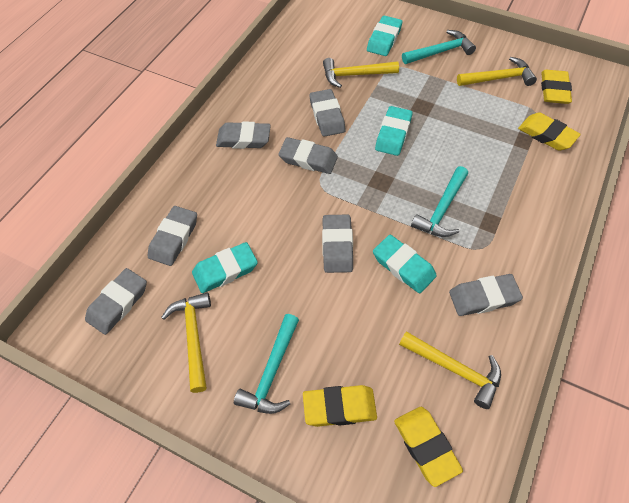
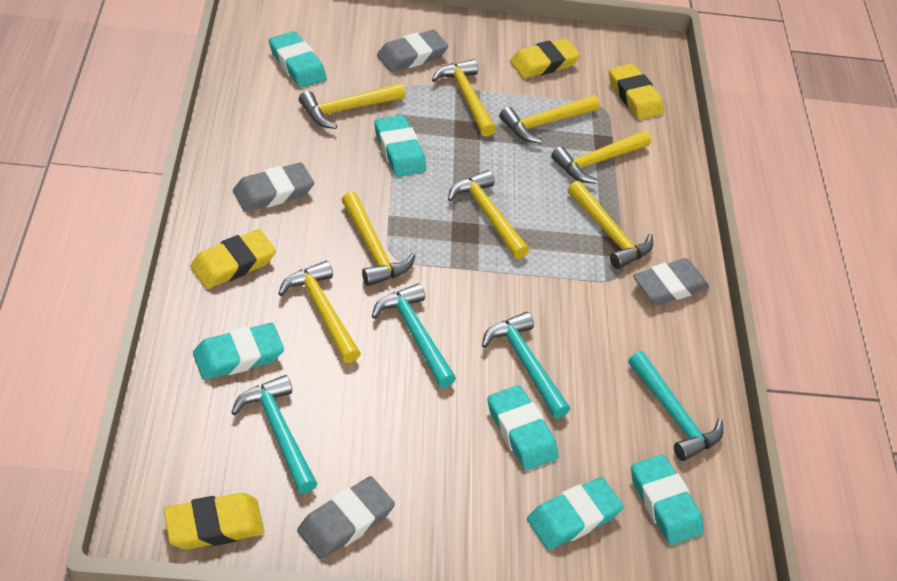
grey eraser: 7 -> 4
turquoise eraser: 4 -> 6
turquoise hammer: 3 -> 4
yellow hammer: 4 -> 8

